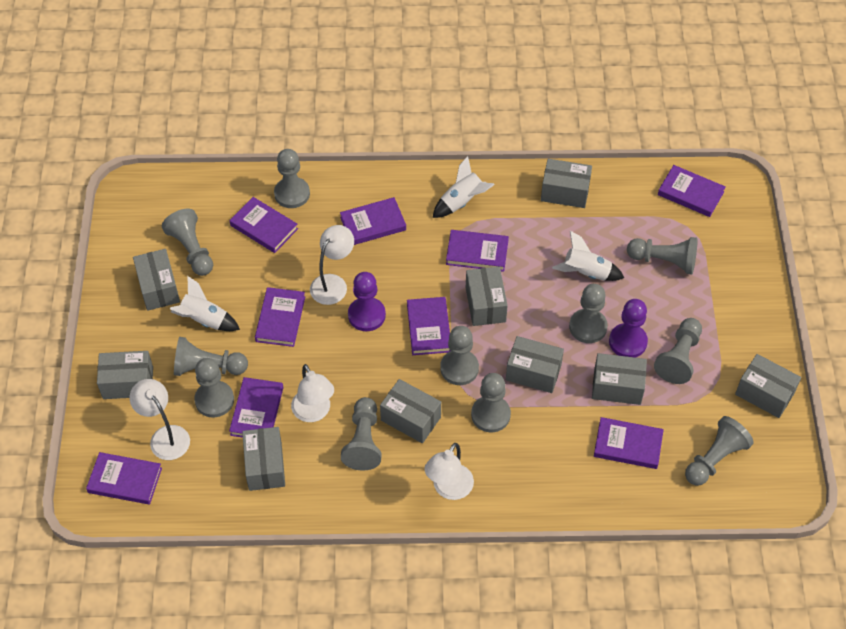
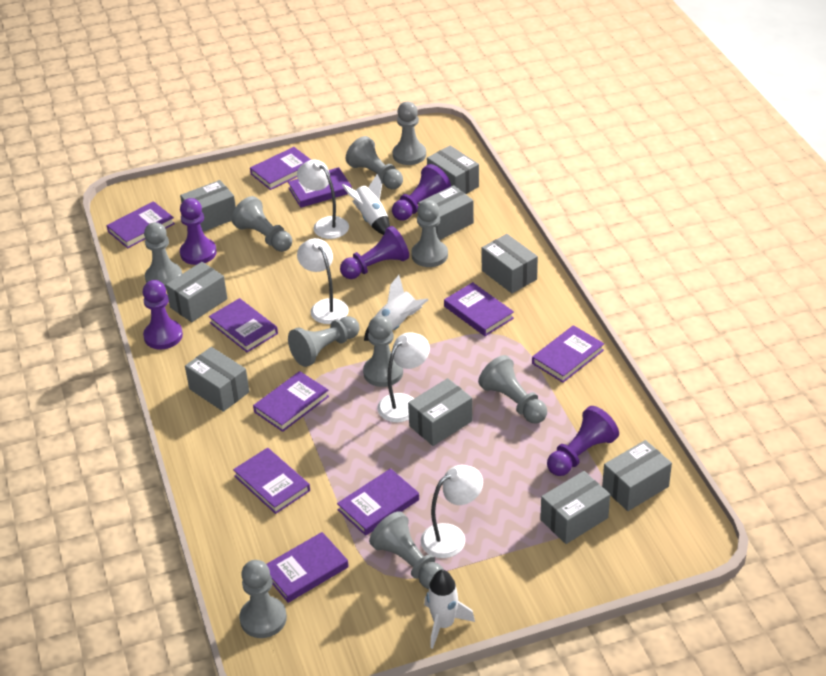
grey pawn: 11 -> 10
purple book: 9 -> 10
purple pawn: 2 -> 5

